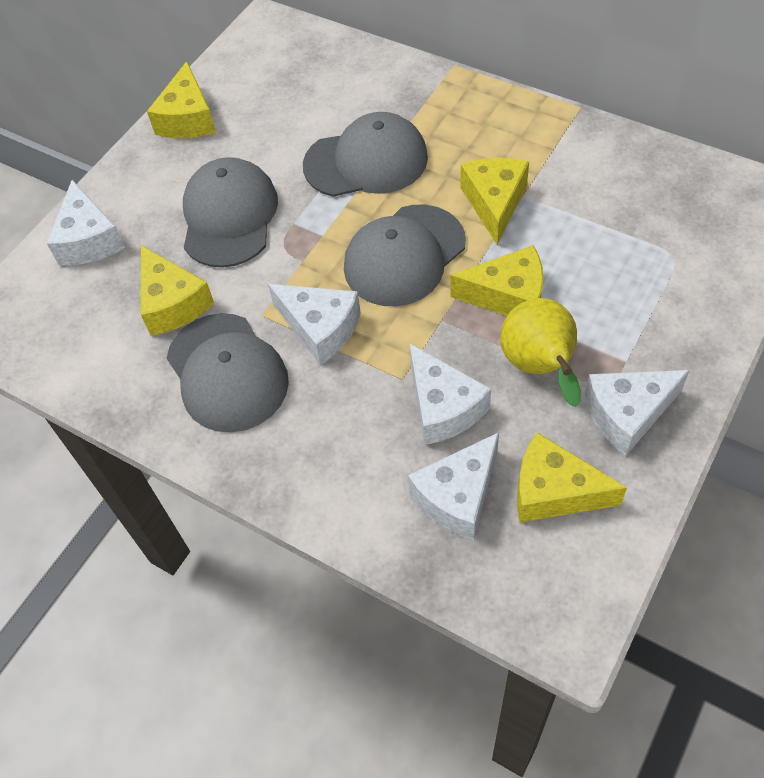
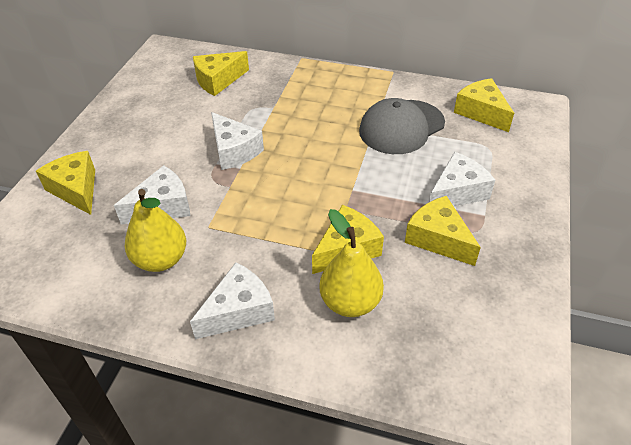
grey cap: 4 -> 1
white cheese: 5 -> 4
yellow pear: 1 -> 2

